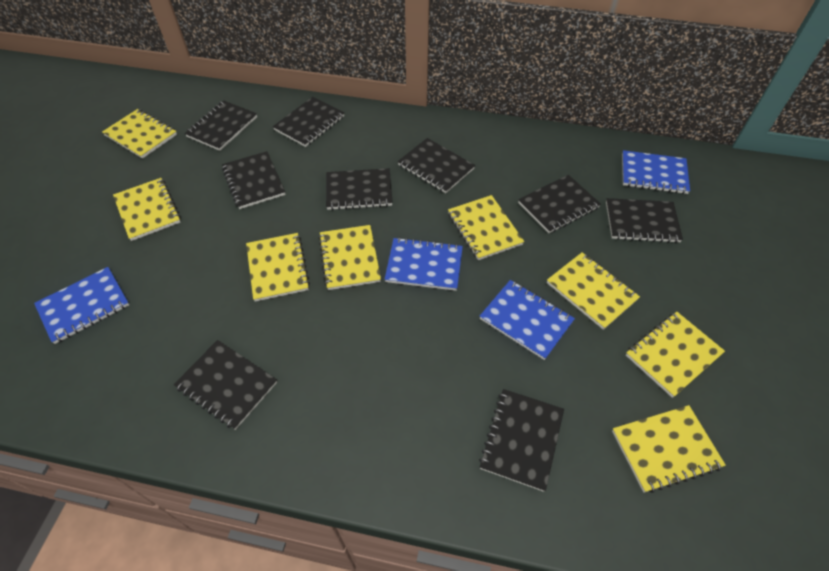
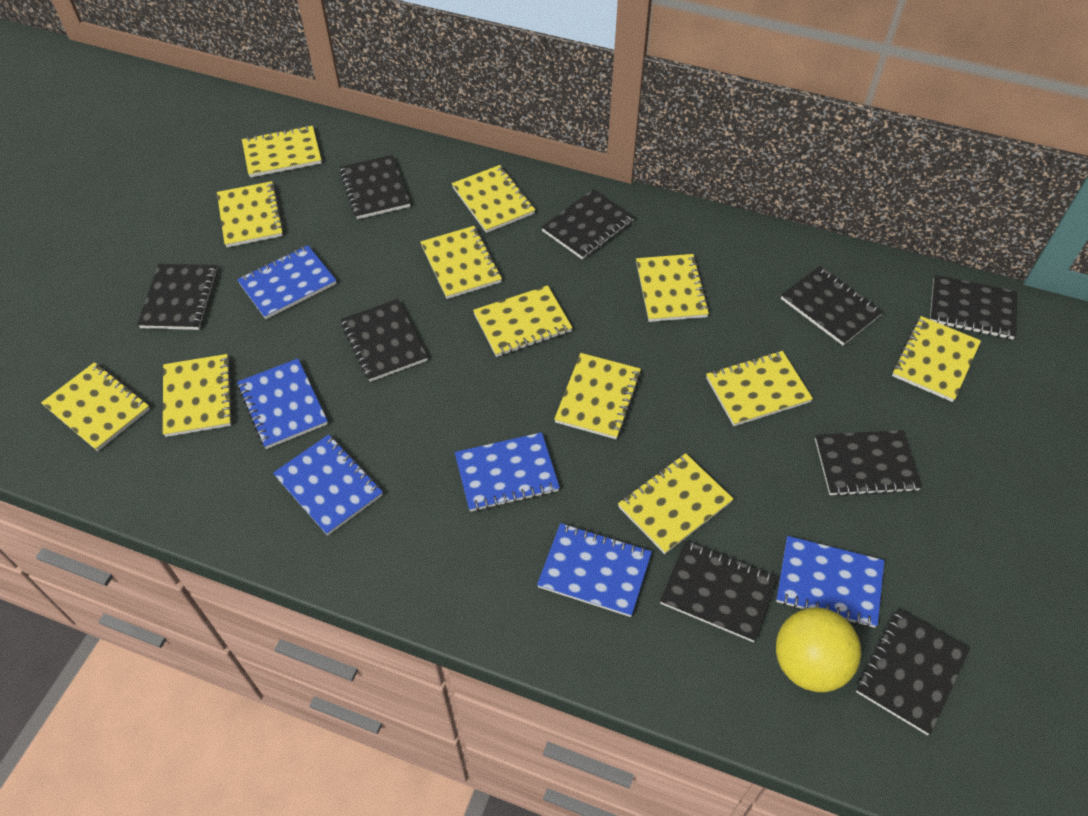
blue notebook: 4 -> 6
yellow ball: 0 -> 1
yellow notebook: 8 -> 12

